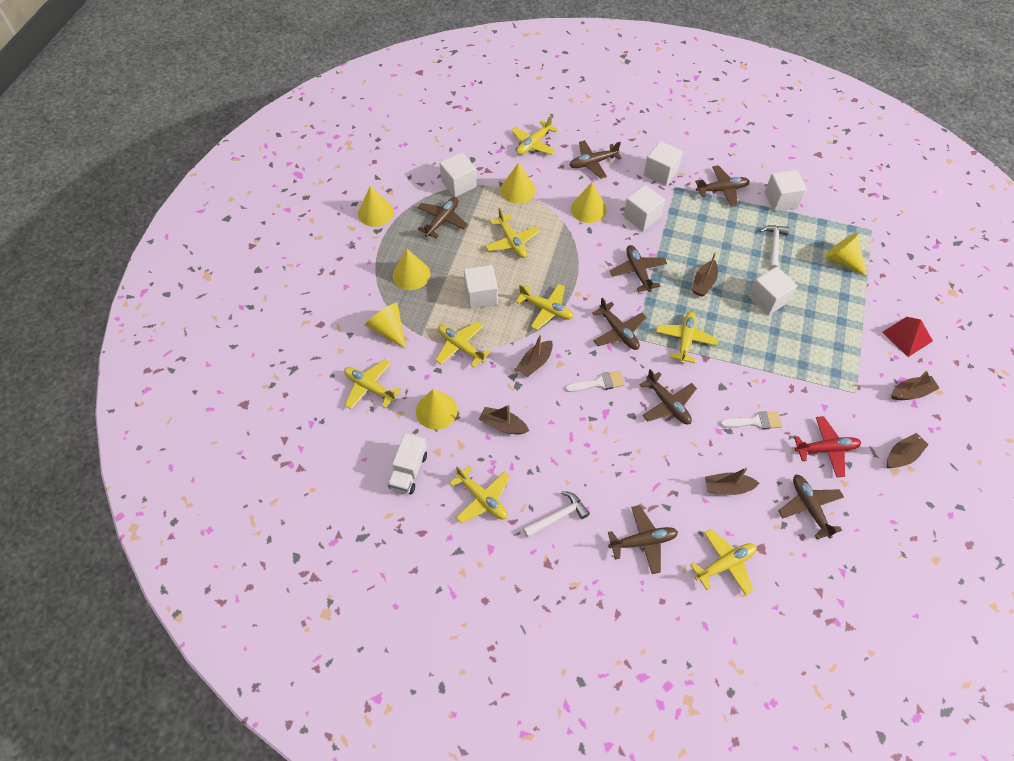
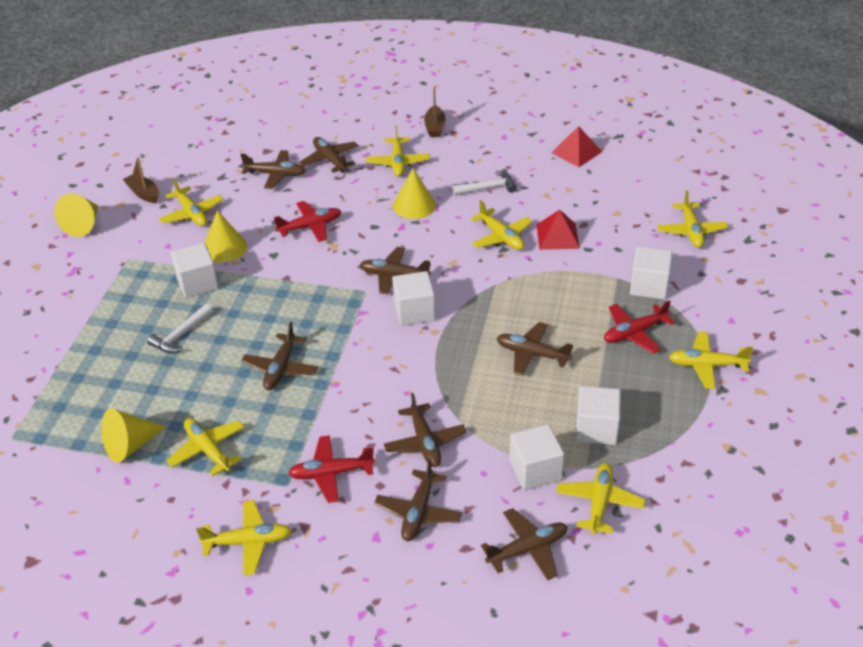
brown boat: 6 -> 2
red plane: 1 -> 3
red pyramid: 1 -> 2
white brush: 2 -> 0
white cube: 6 -> 5
white truck: 1 -> 0
yellow cone: 7 -> 4

